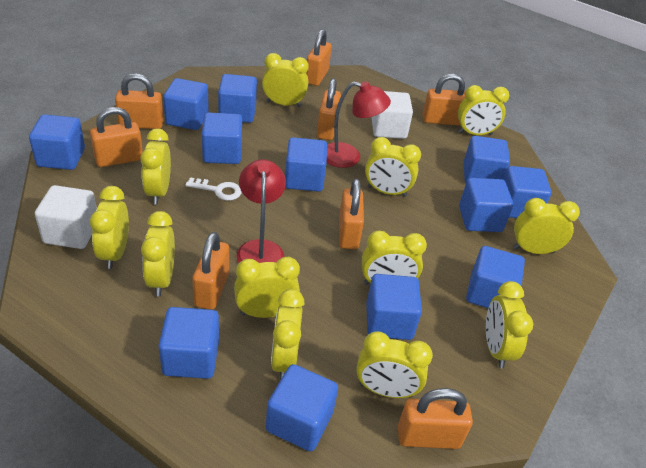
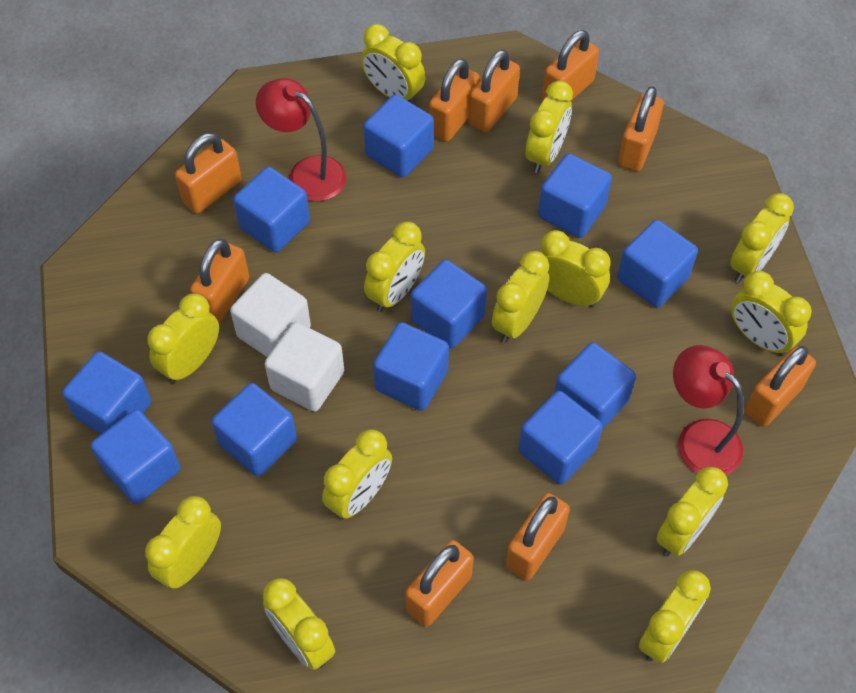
blue cube: 12 -> 11
orange padlock: 8 -> 9
white key: 1 -> 0
yellow clock: 12 -> 13

